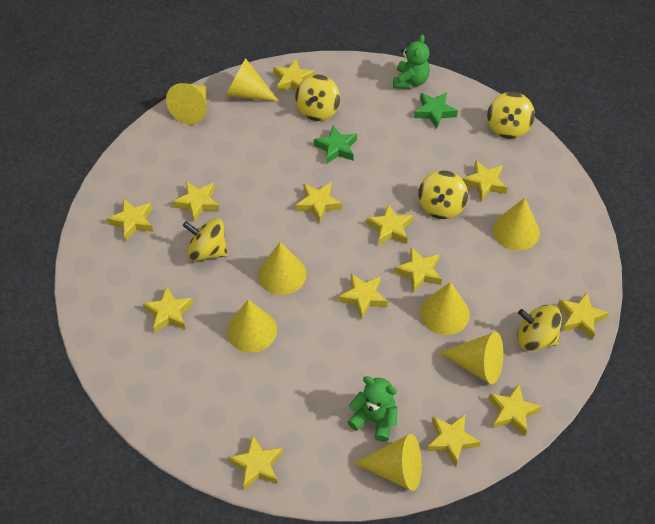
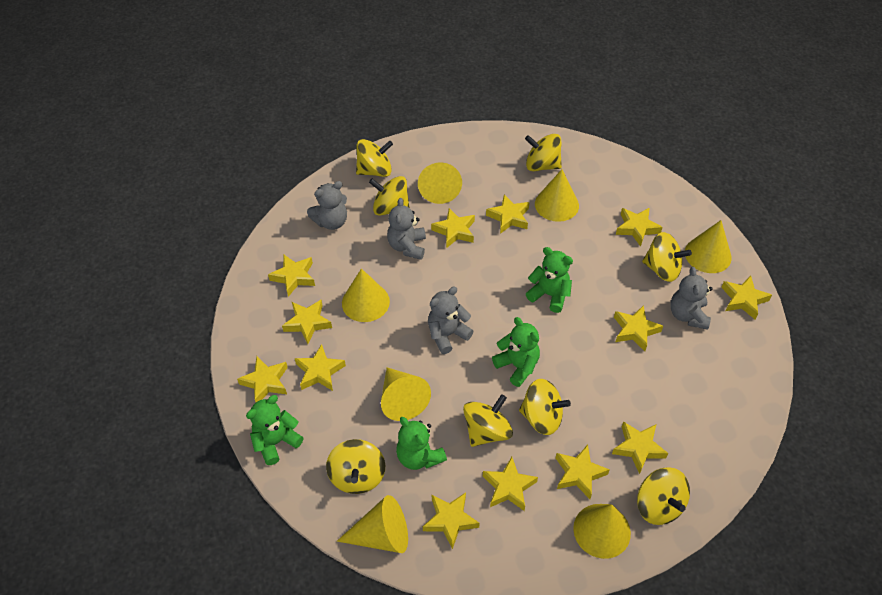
green star: 2 -> 0
green teddy bear: 2 -> 4
grey teddy bear: 0 -> 4
yellow cone: 8 -> 7
yellow spinning top: 5 -> 8

